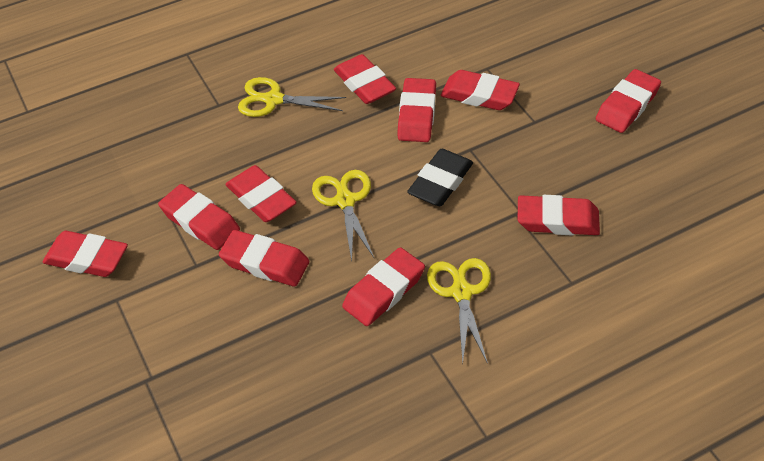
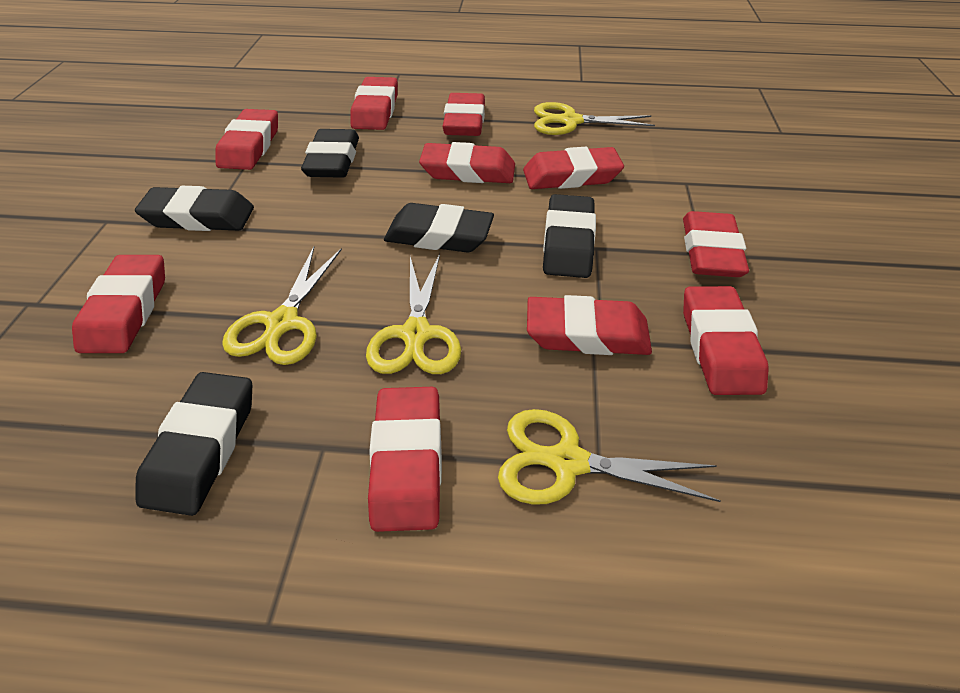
black eraser: 1 -> 5
yellow scissors: 3 -> 4

